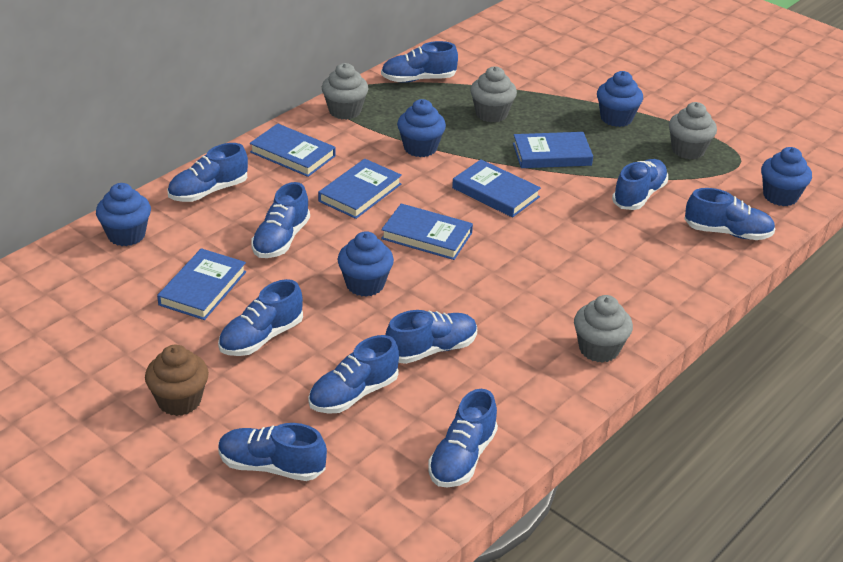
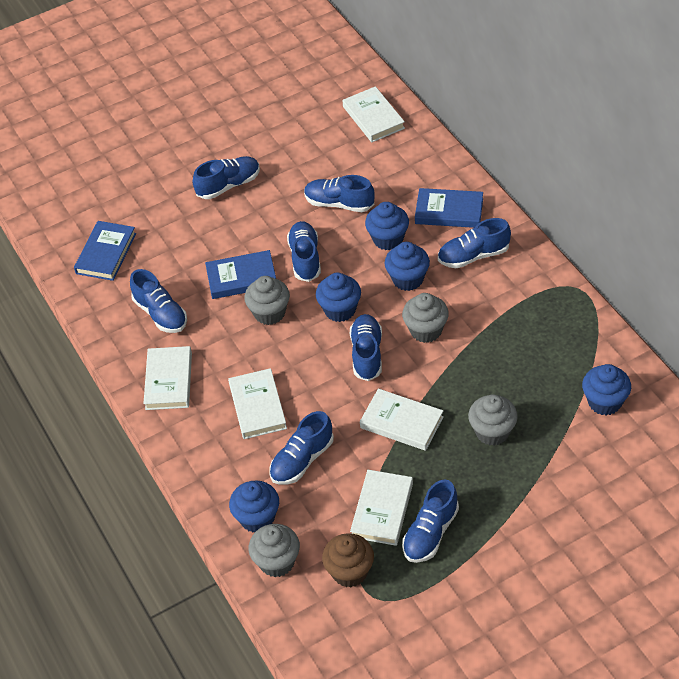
blue book: 6 -> 3
blue shoe: 10 -> 8
white book: 0 -> 5

